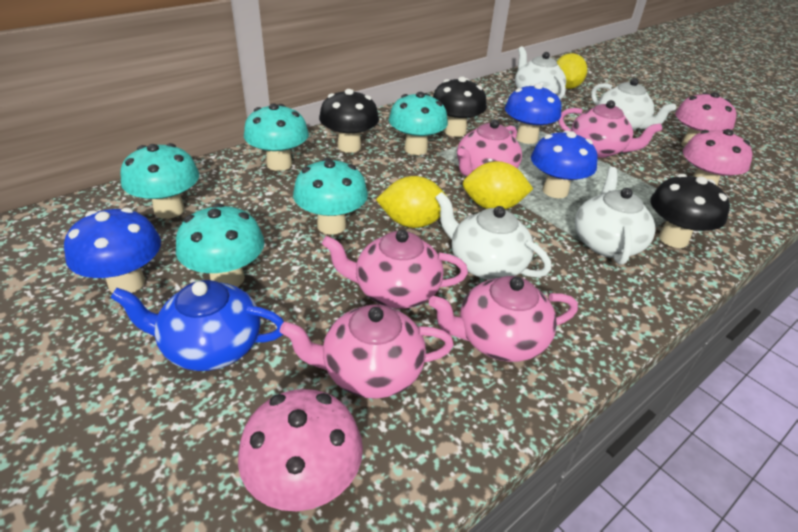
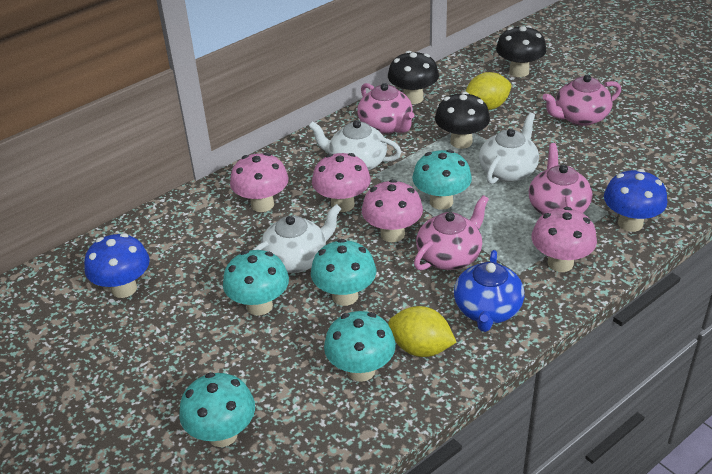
blue mushroom: 3 -> 2
pink mushroom: 3 -> 4
pink teapot: 5 -> 4
white teapot: 4 -> 3
yellow lemon: 3 -> 2

